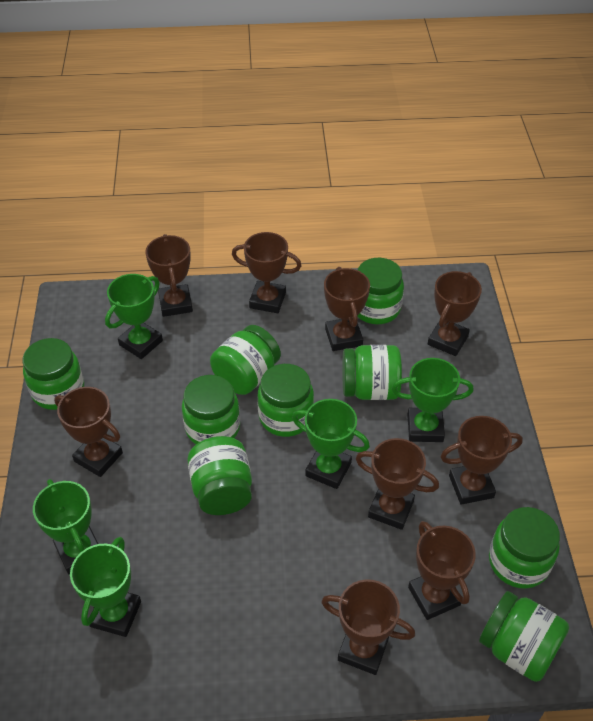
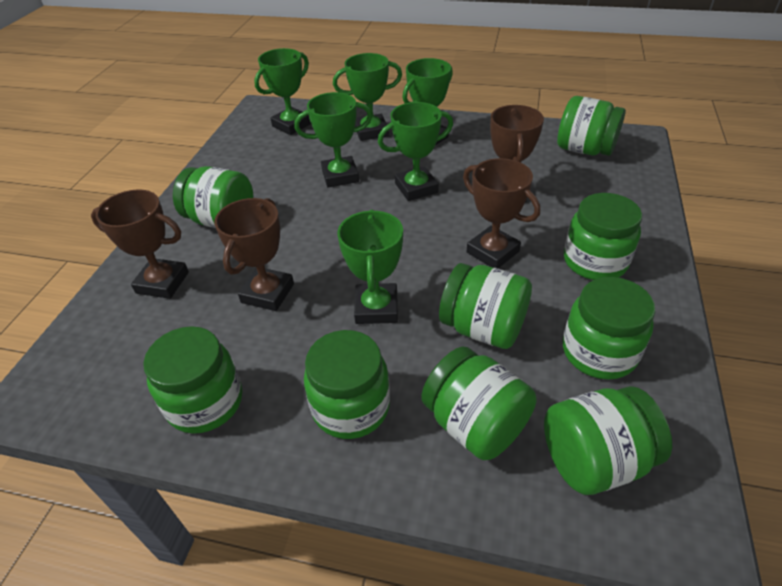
brown trophy: 9 -> 4
green trophy: 5 -> 6

